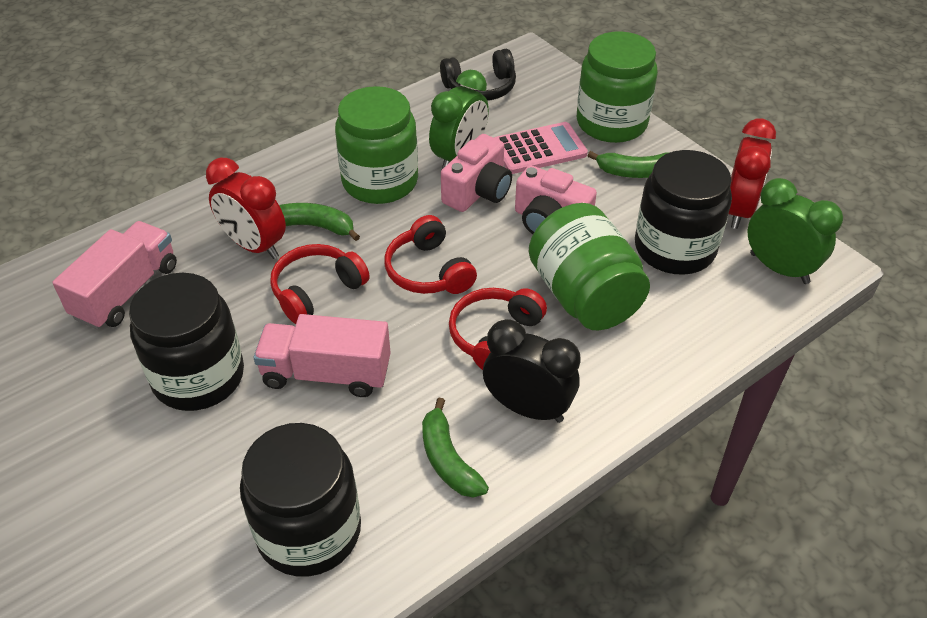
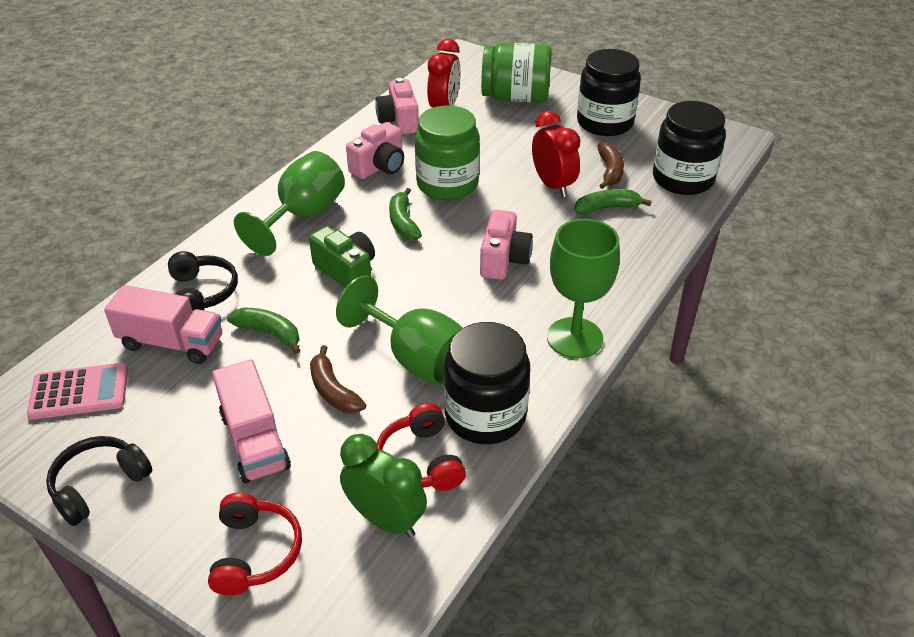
black clock: 1 -> 0
black headphones: 1 -> 2
brown banana: 0 -> 2
green camera: 0 -> 1
green clock: 2 -> 1
green goblet: 0 -> 3
green jar: 3 -> 2
pink camera: 2 -> 3
red headphones: 3 -> 2

